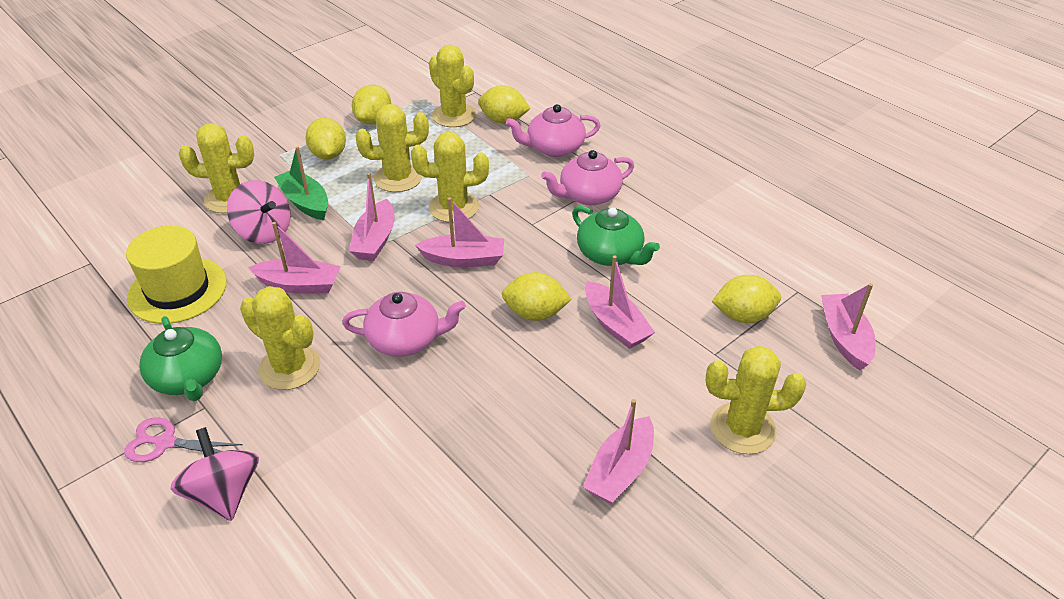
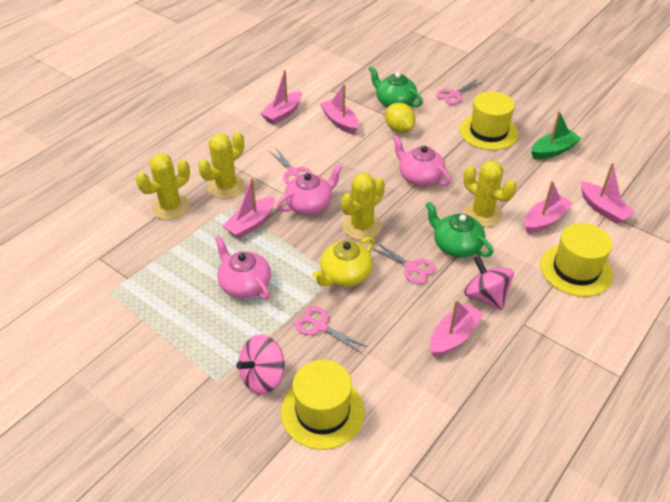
pink scissors: 1 -> 4
yellow cactus: 6 -> 4
yellow hat: 1 -> 3
yellow lemon: 5 -> 1
yellow teapot: 0 -> 1

